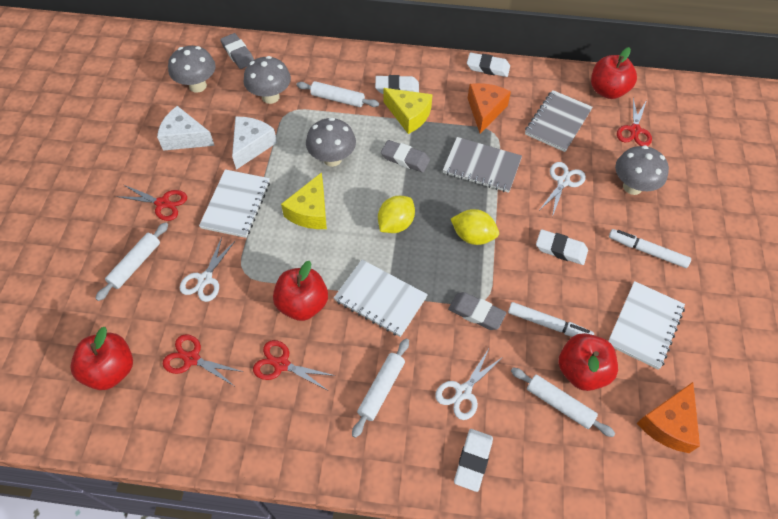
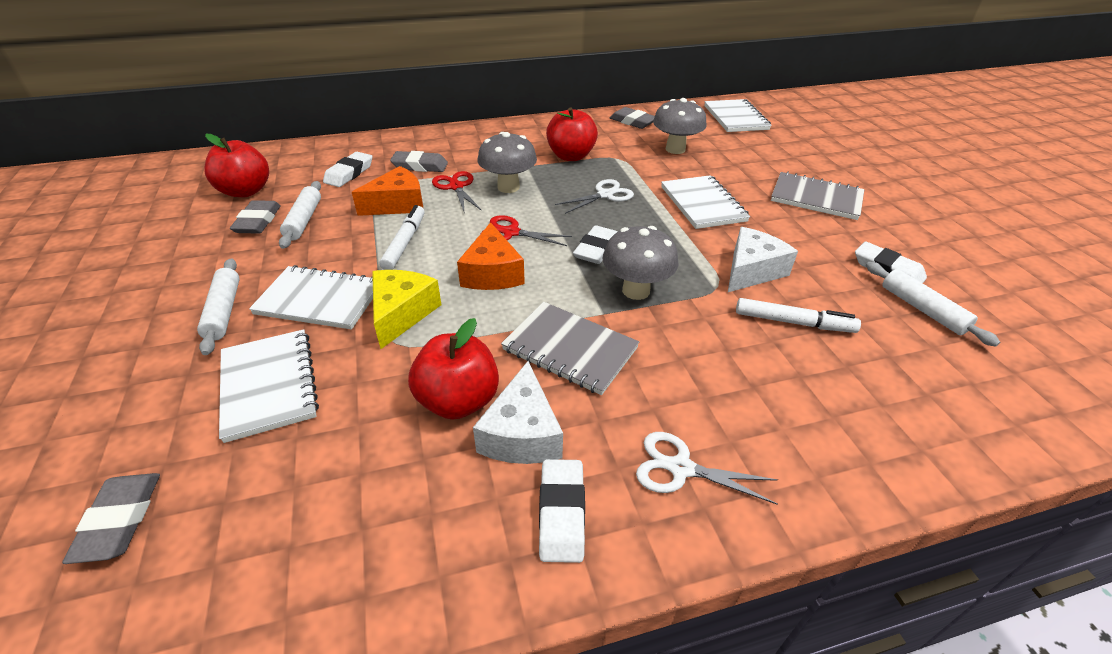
grey eraser: 3 -> 4
grey mushroom: 4 -> 3
red apple: 4 -> 3
red scissors: 4 -> 2
white notebook: 3 -> 4
white rolling pin: 4 -> 3
white scissors: 3 -> 2
yellow cheese: 2 -> 1
yellow lemon: 2 -> 0

